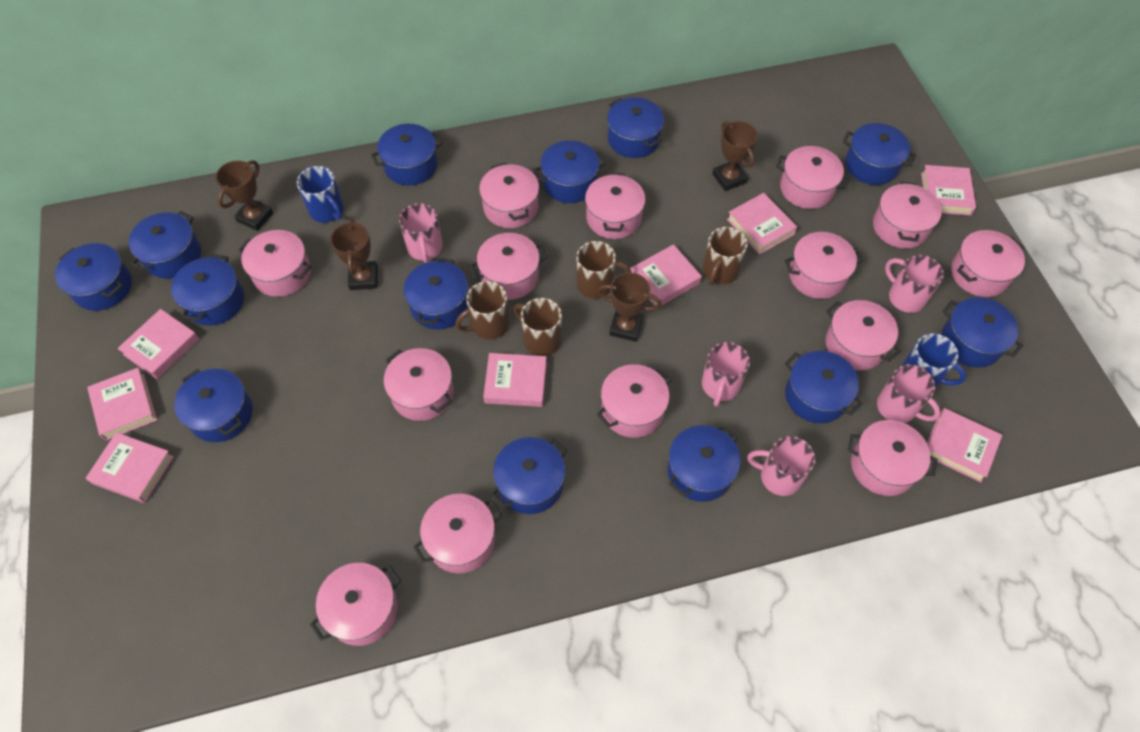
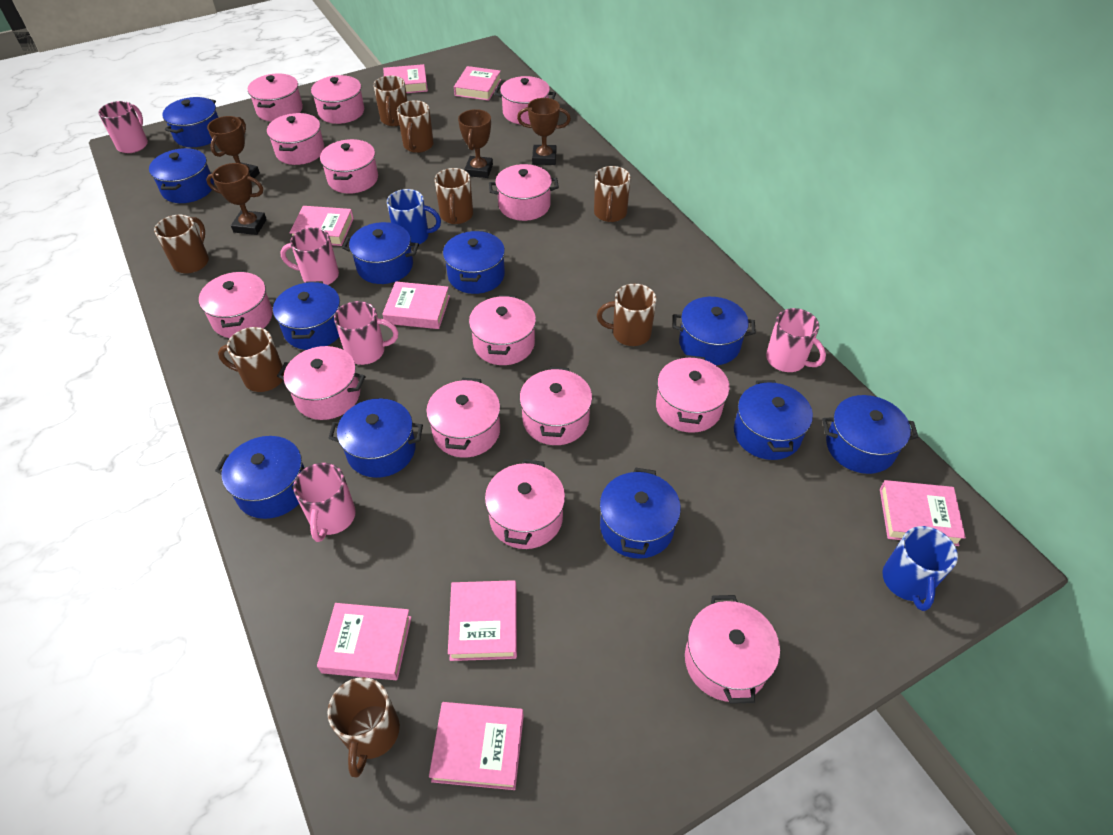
blue pot: 13 -> 11
brown mug: 4 -> 8

